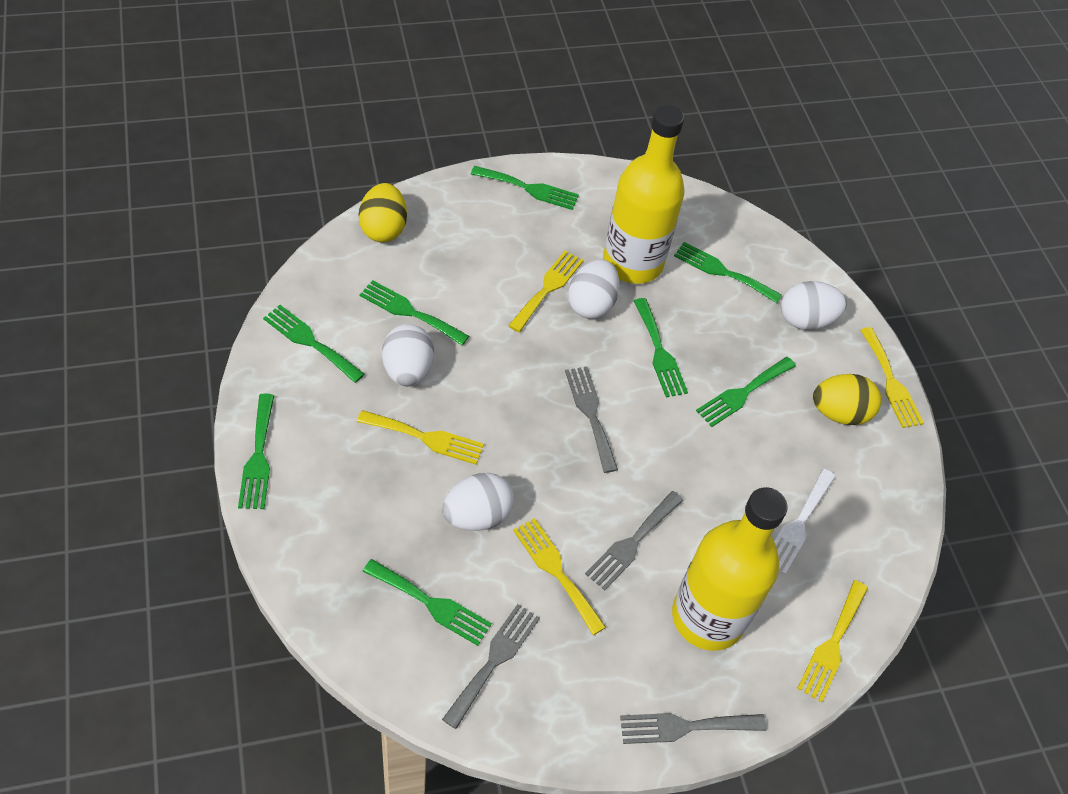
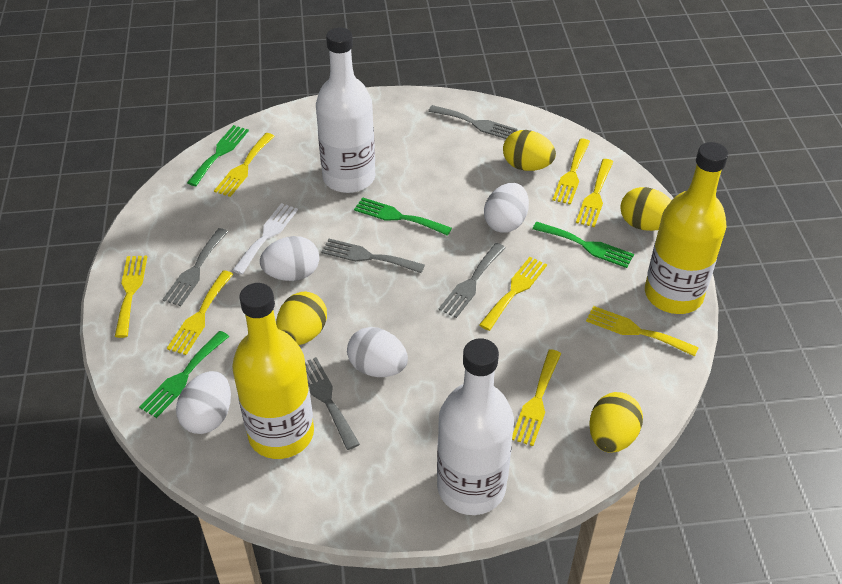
green fork: 8 -> 4
grey fork: 4 -> 5
white bottle: 0 -> 2
yellow egg: 2 -> 4
yellow fork: 5 -> 8

